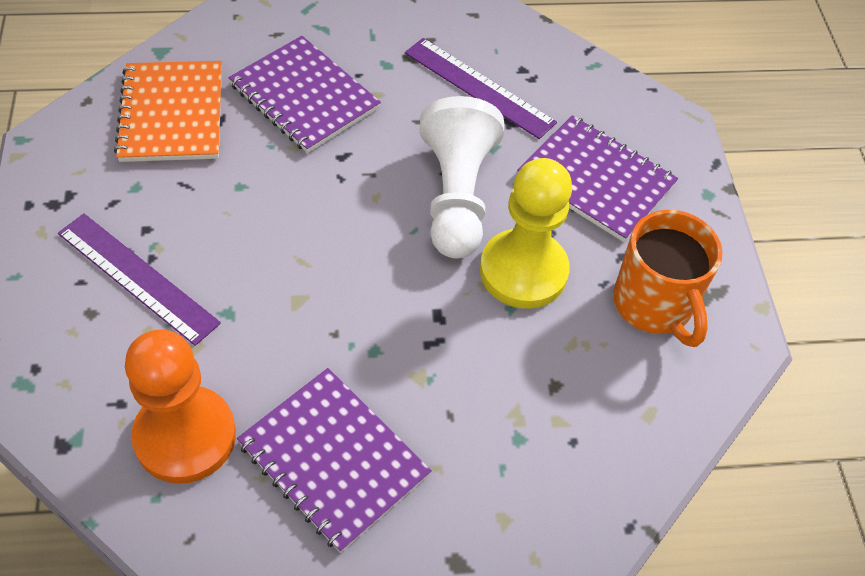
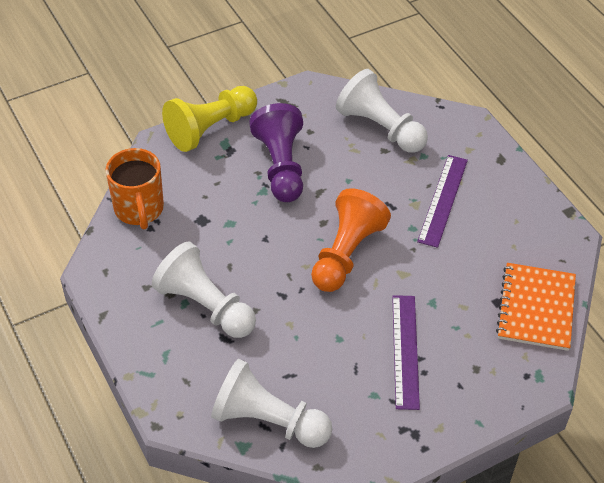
purple notebook: 3 -> 0
purple pawn: 0 -> 1
white pawn: 1 -> 3

